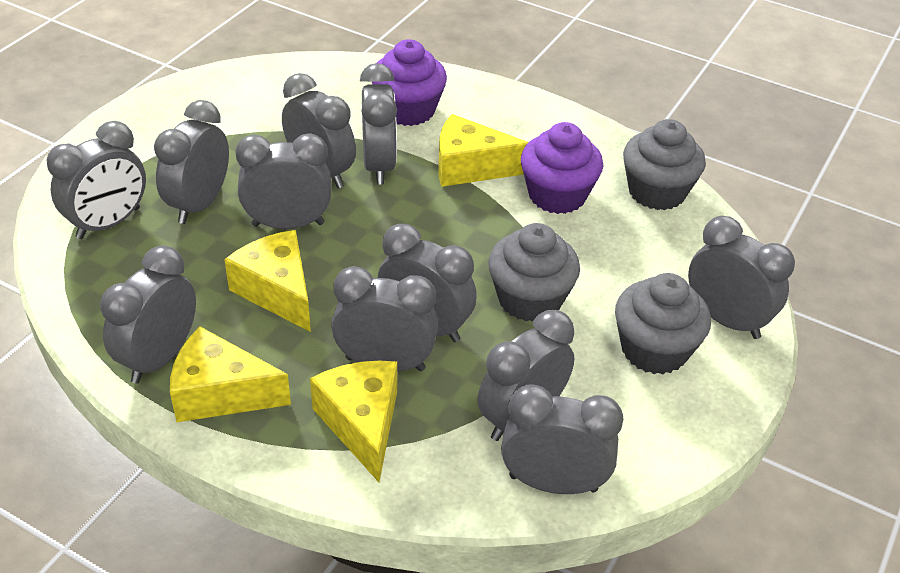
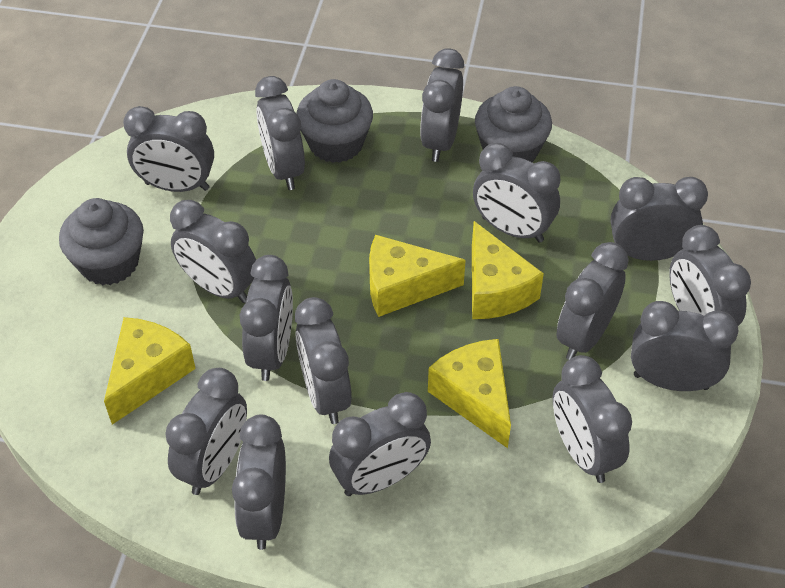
grey clock: 11 -> 15
purple cupcake: 2 -> 0

